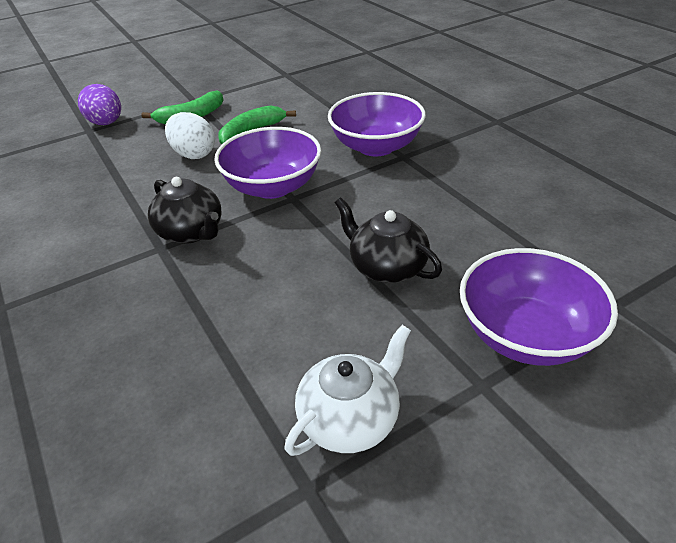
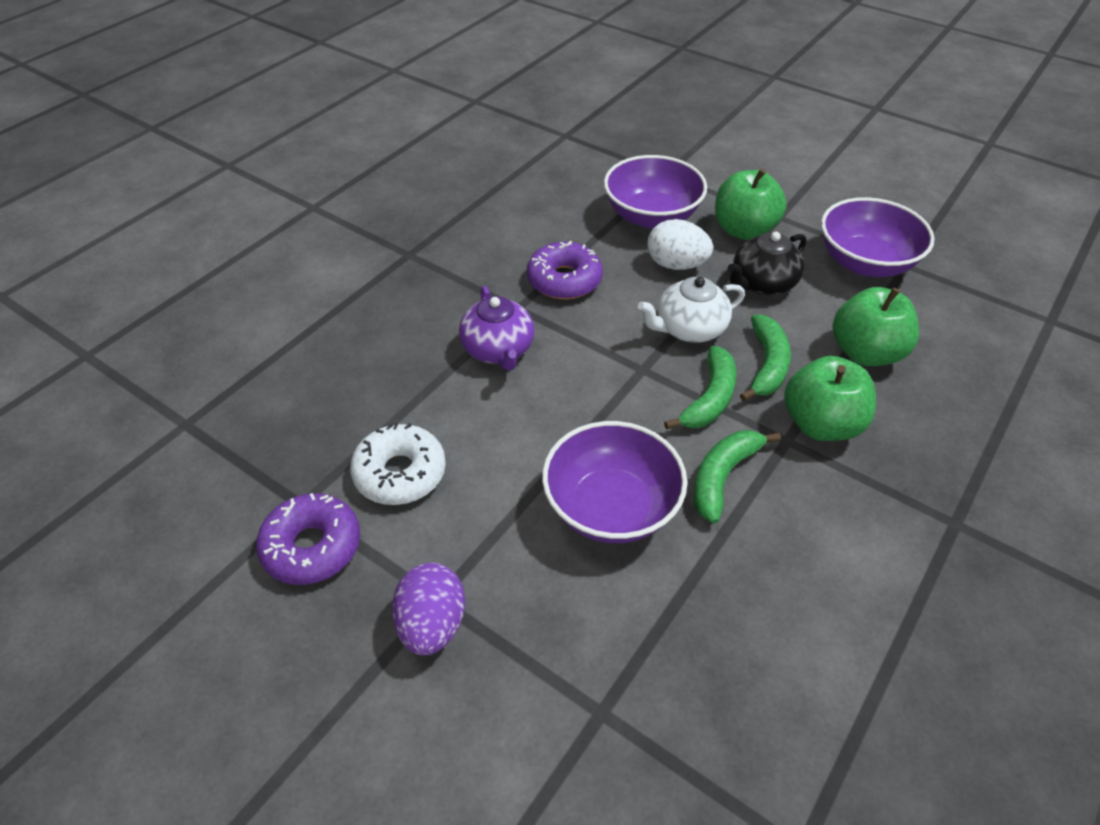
black teapot: 2 -> 1
green apple: 0 -> 3
green banana: 2 -> 3
purple donut: 0 -> 2
purple teapot: 0 -> 1
white donut: 0 -> 1

